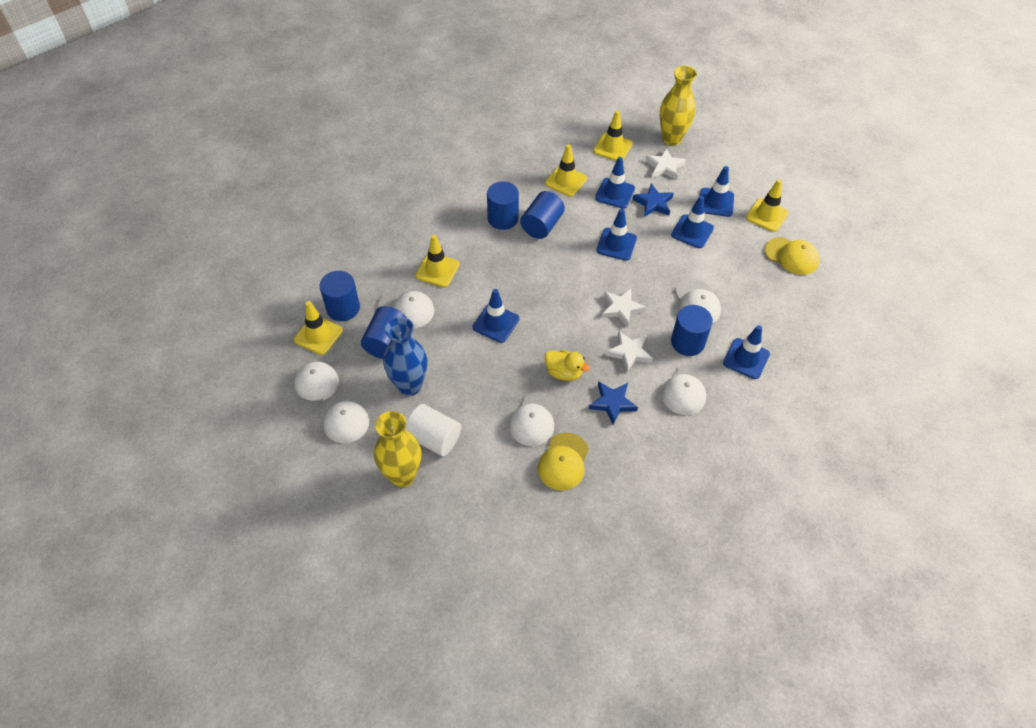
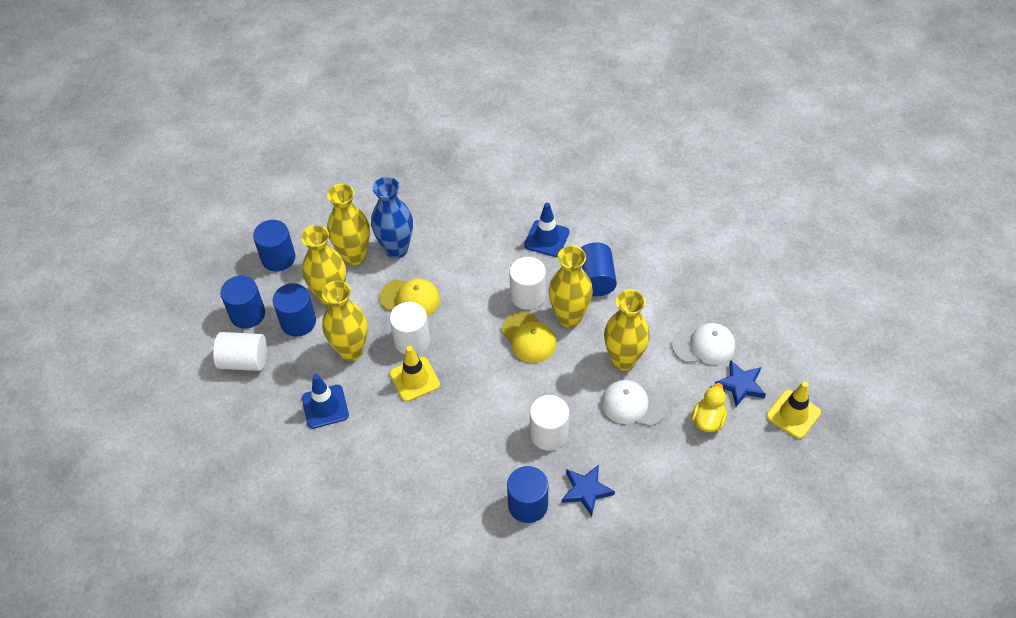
blue traffic cone: 6 -> 2
white cap: 6 -> 2
white cylinder: 1 -> 4
white star: 3 -> 0
yellow traffic cone: 5 -> 2
yellow vase: 2 -> 5

